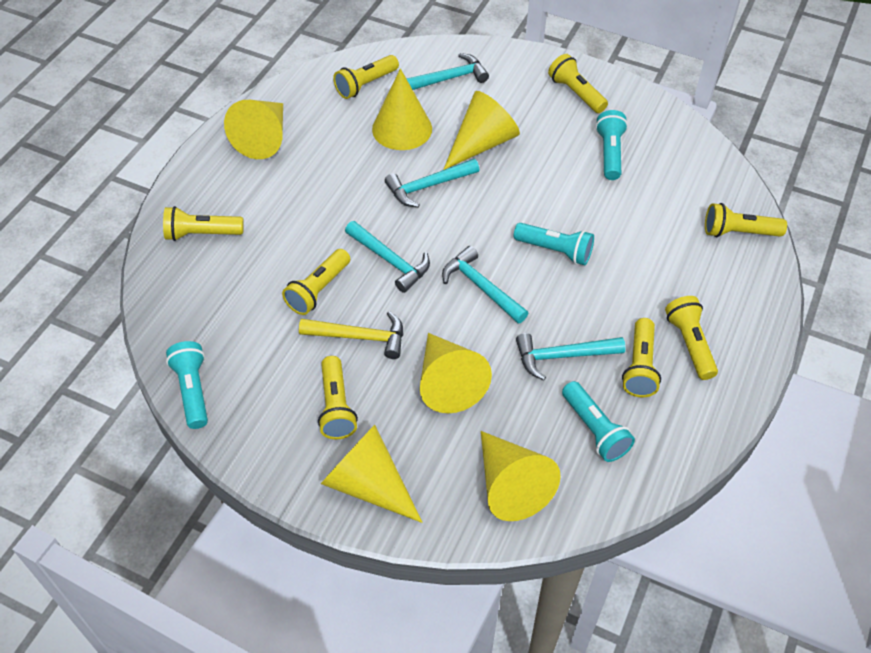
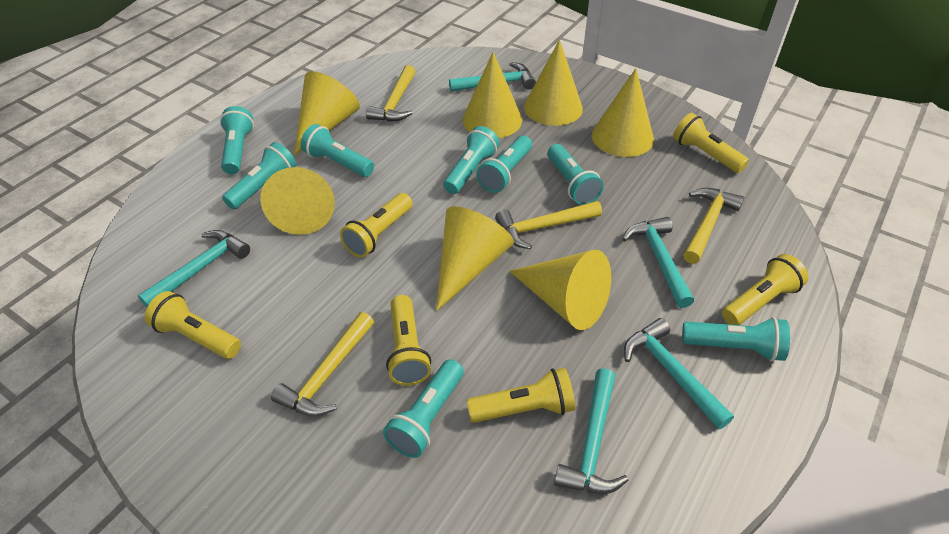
turquoise flashlight: 4 -> 8
yellow cone: 6 -> 7
yellow flashlight: 8 -> 6
yellow hammer: 1 -> 4

